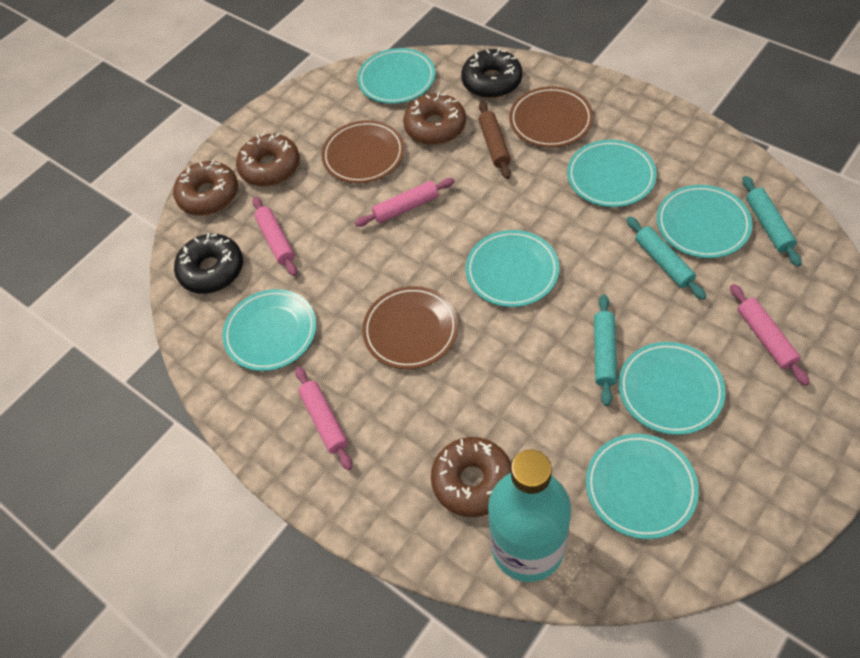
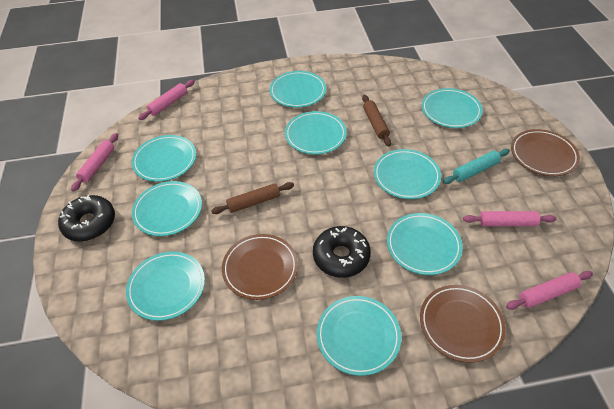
brown donut: 4 -> 0
brown rolling pin: 1 -> 2
turquoise bottle: 1 -> 0
turquoise plate: 7 -> 9
turquoise rolling pin: 3 -> 1

